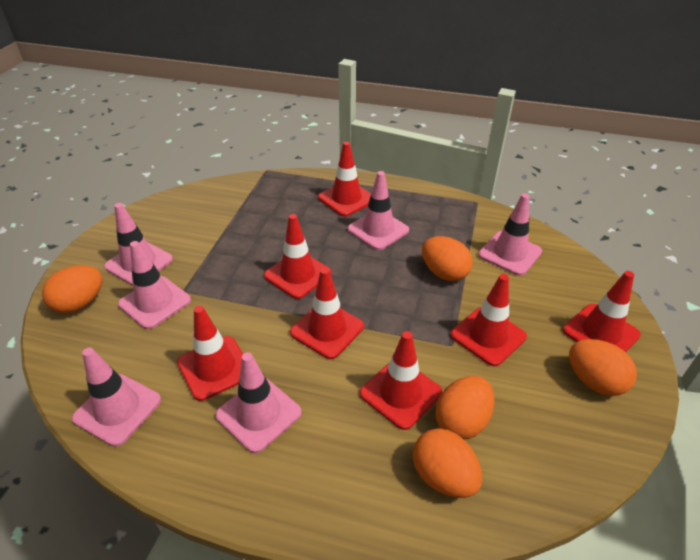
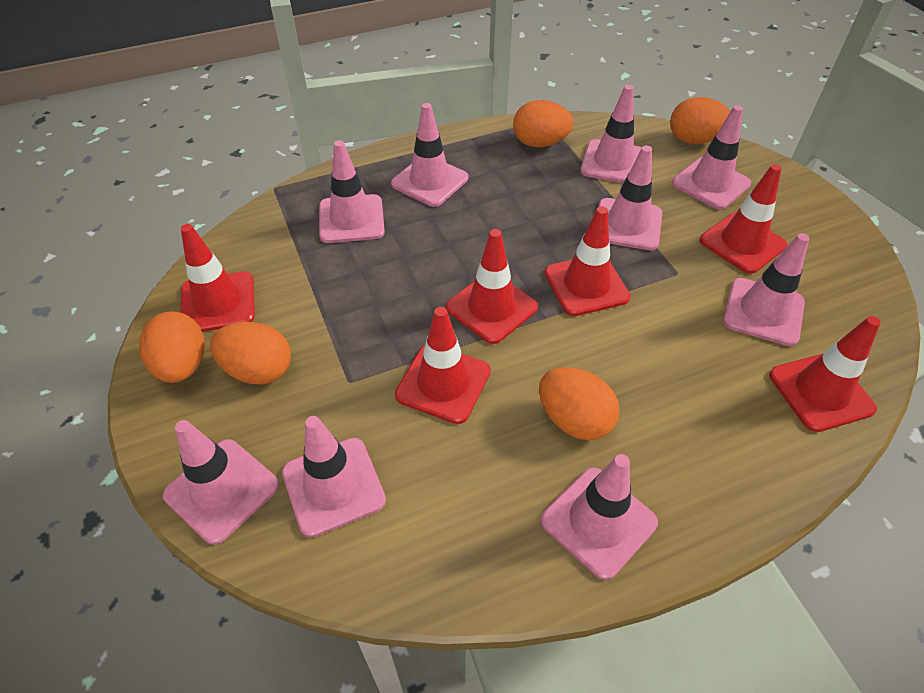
pink traffic cone: 6 -> 9
red traffic cone: 7 -> 6

